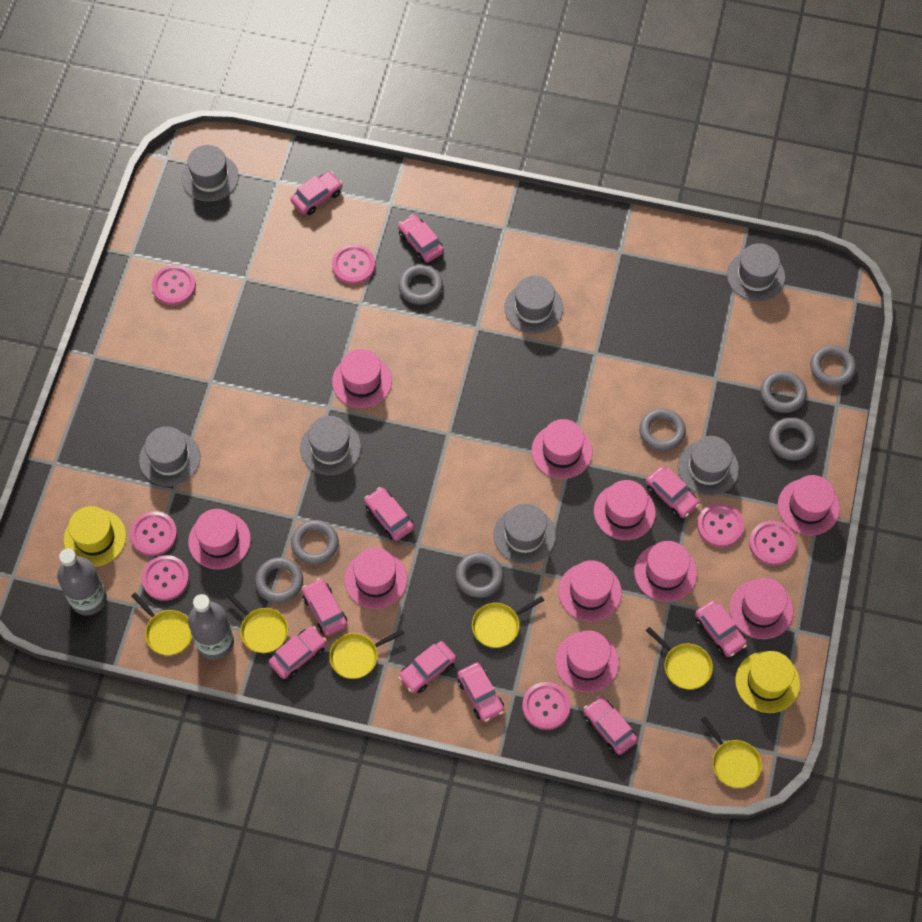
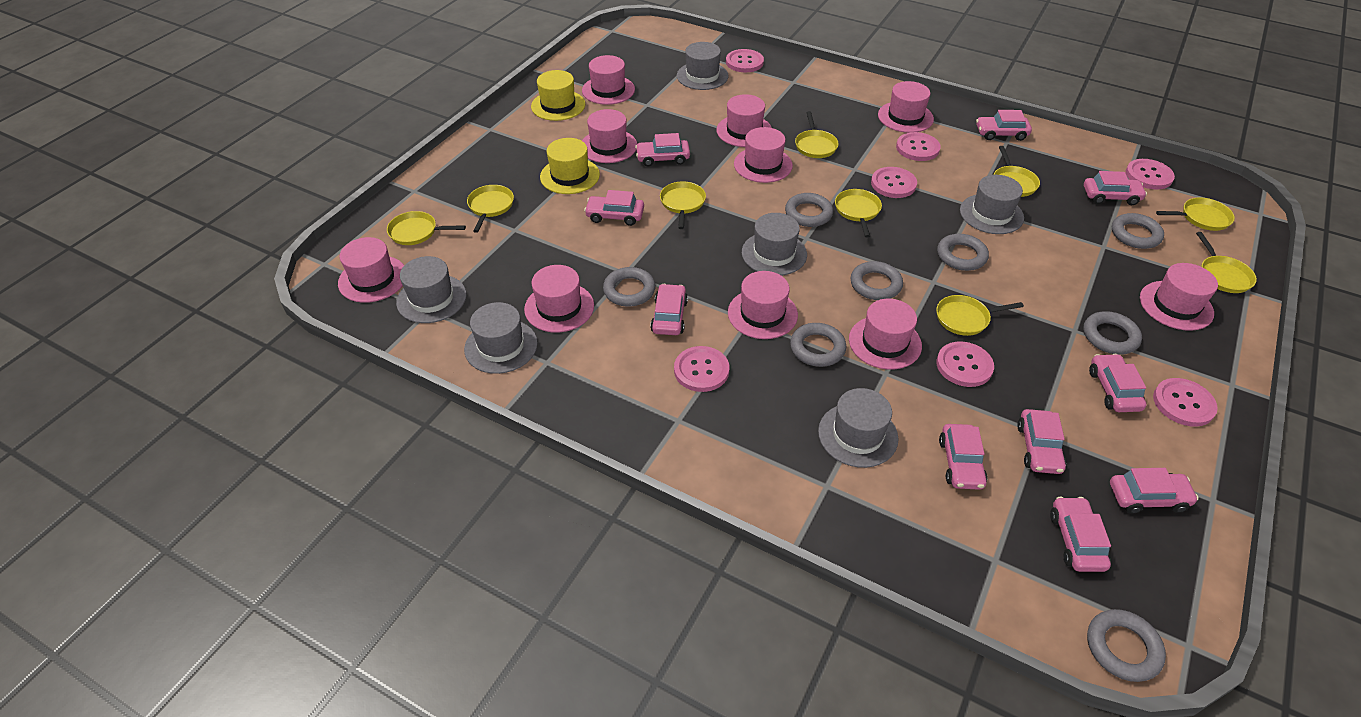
grey bottle: 2 -> 0
grey hat: 7 -> 6
yellow pan: 6 -> 9

